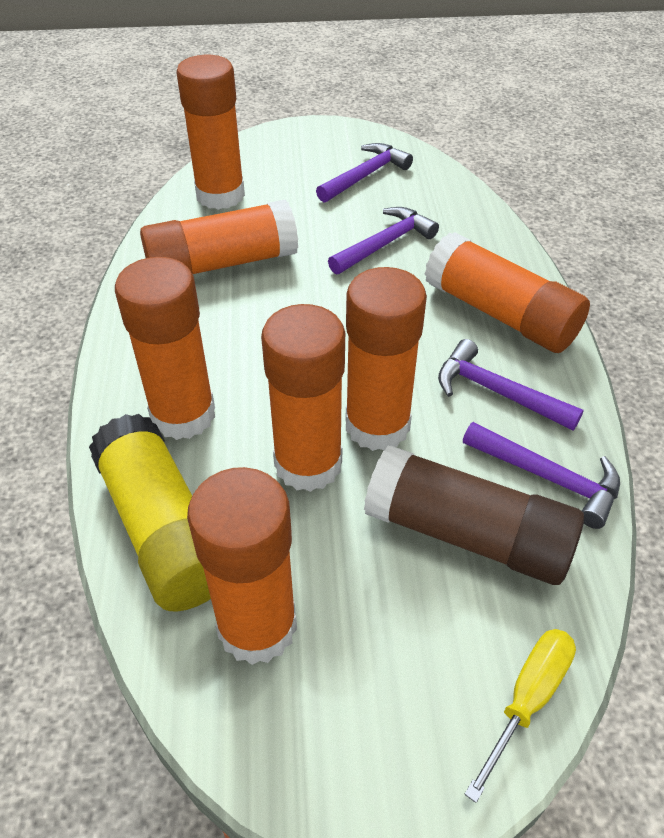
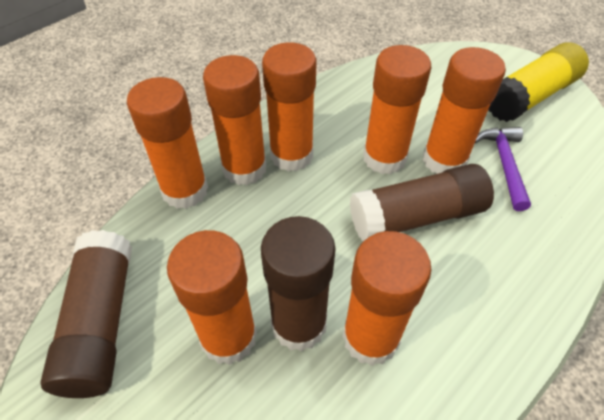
brown glue stick: 1 -> 3
purple hammer: 4 -> 1
yellow screwdriver: 1 -> 0

